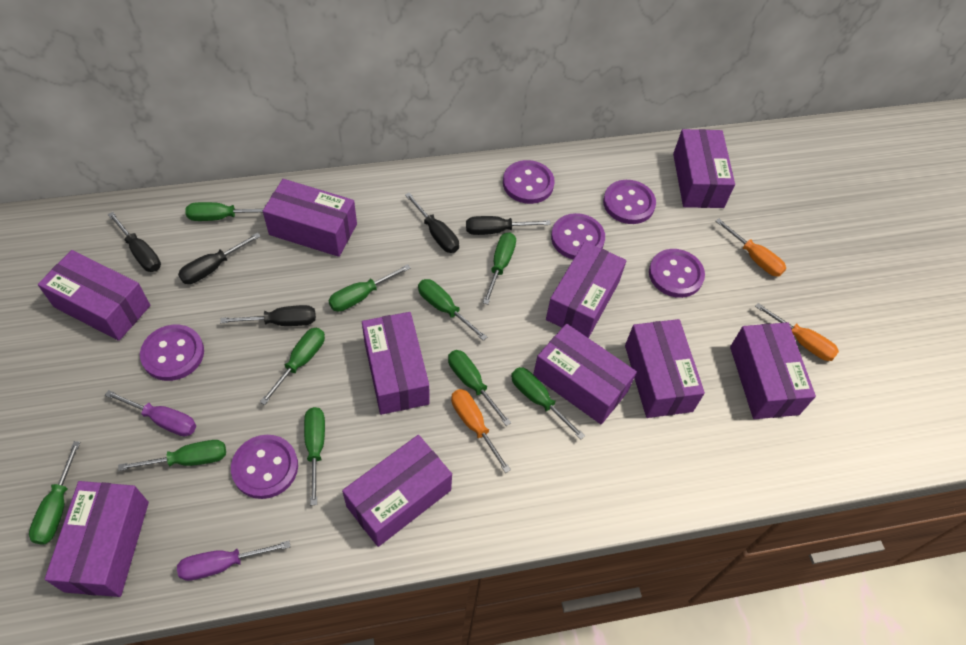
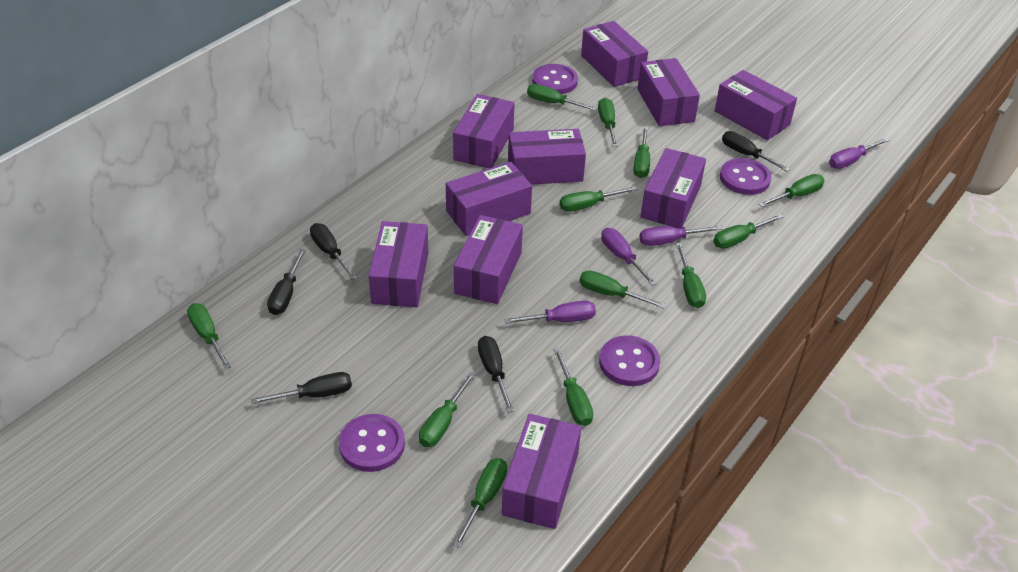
green screwdriver: 10 -> 12
orange screwdriver: 3 -> 0
purple button: 6 -> 4
purple screwdriver: 2 -> 4

